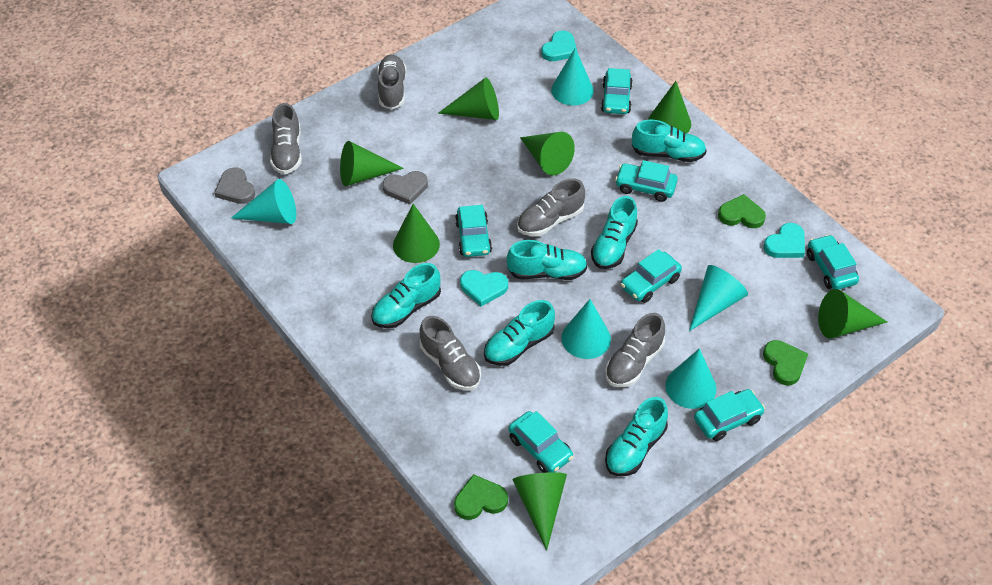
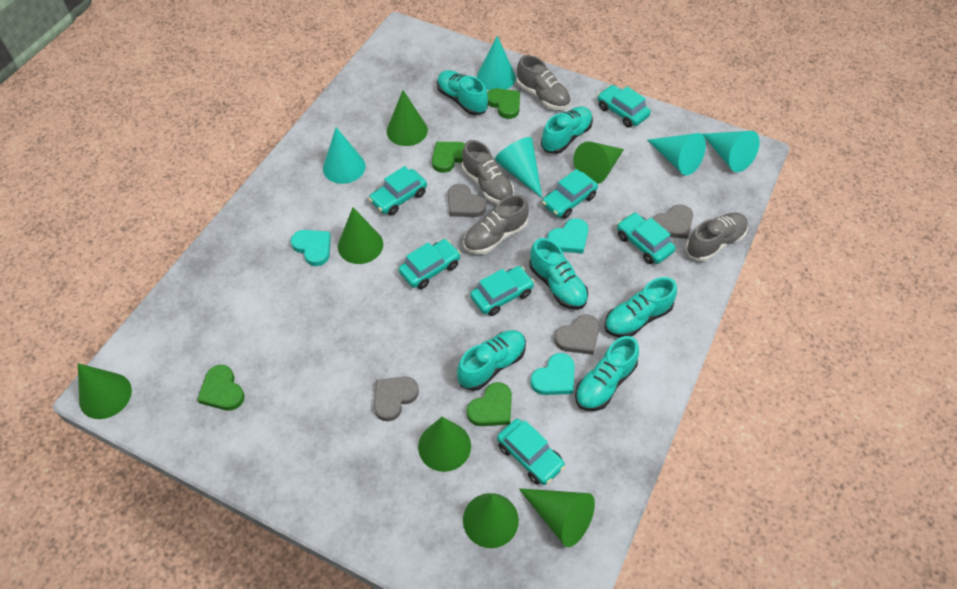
green heart: 3 -> 4
grey heart: 2 -> 4
grey shoe: 5 -> 4

